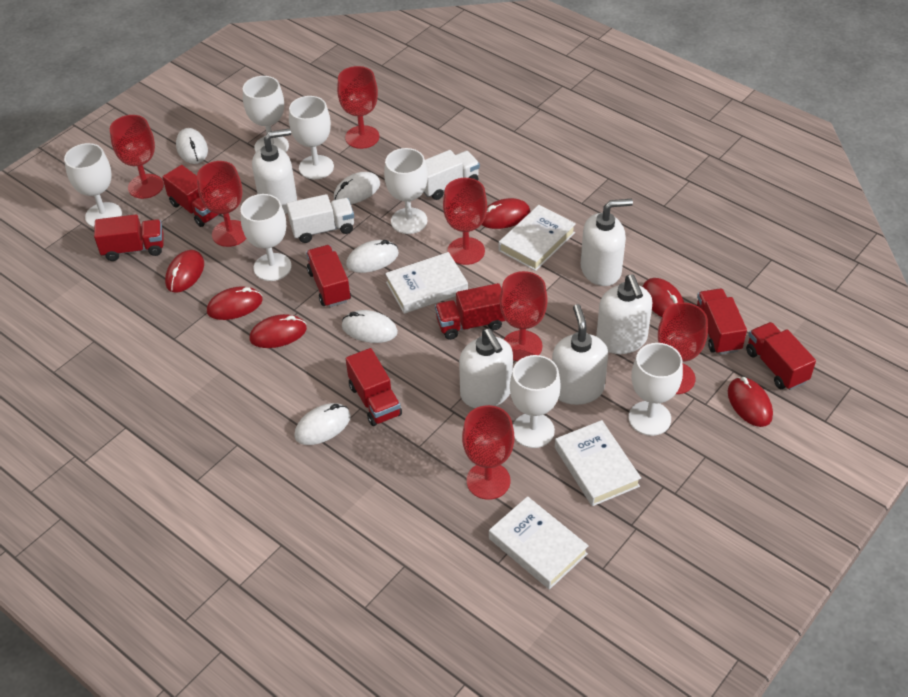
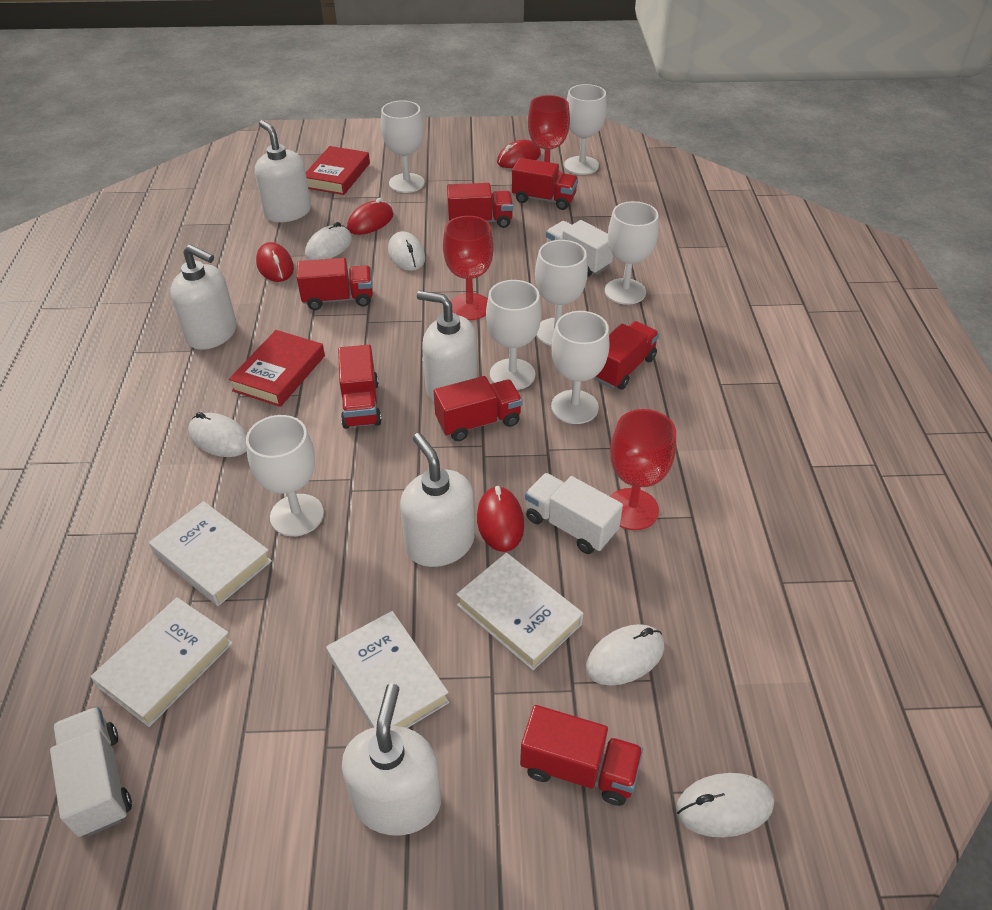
red book: 0 -> 2
red goblet: 7 -> 3
red mouse: 6 -> 4
white truck: 2 -> 3

